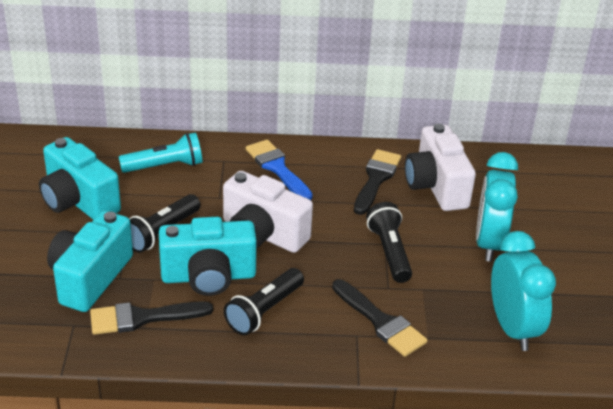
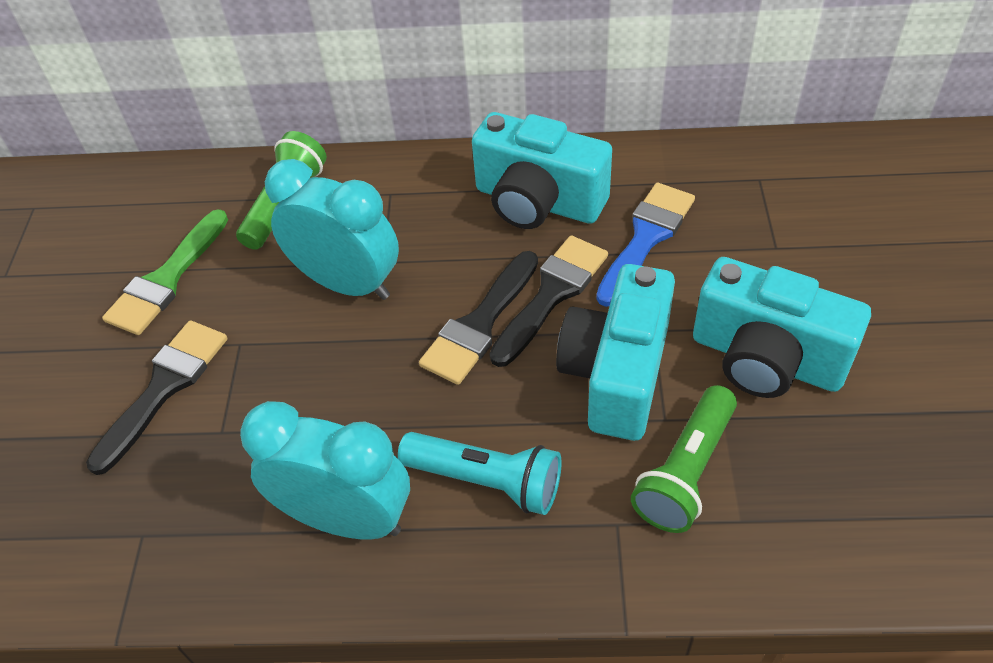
black flashlight: 3 -> 0
green brush: 0 -> 1
green flashlight: 0 -> 2
white camera: 2 -> 0

